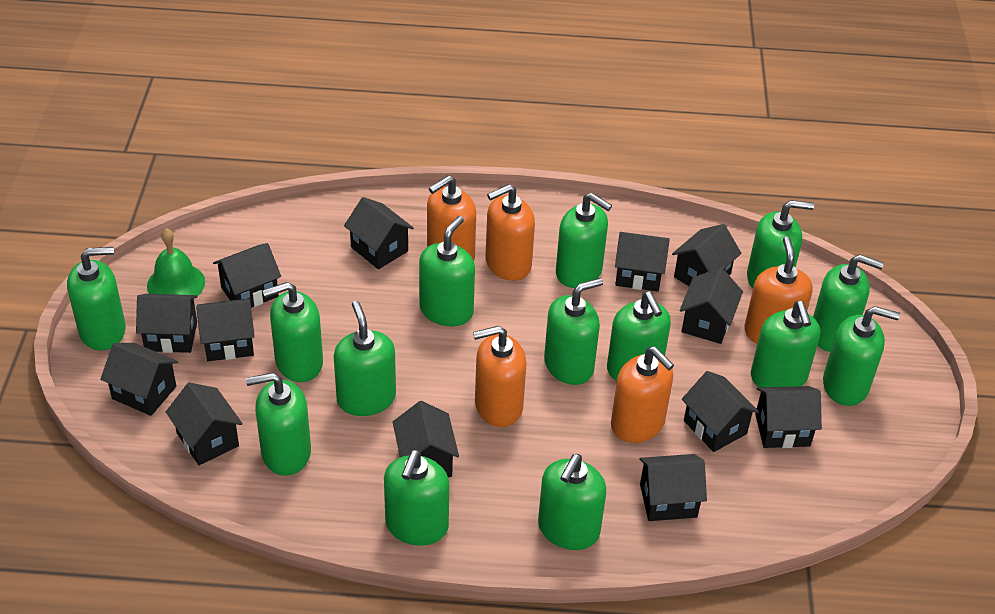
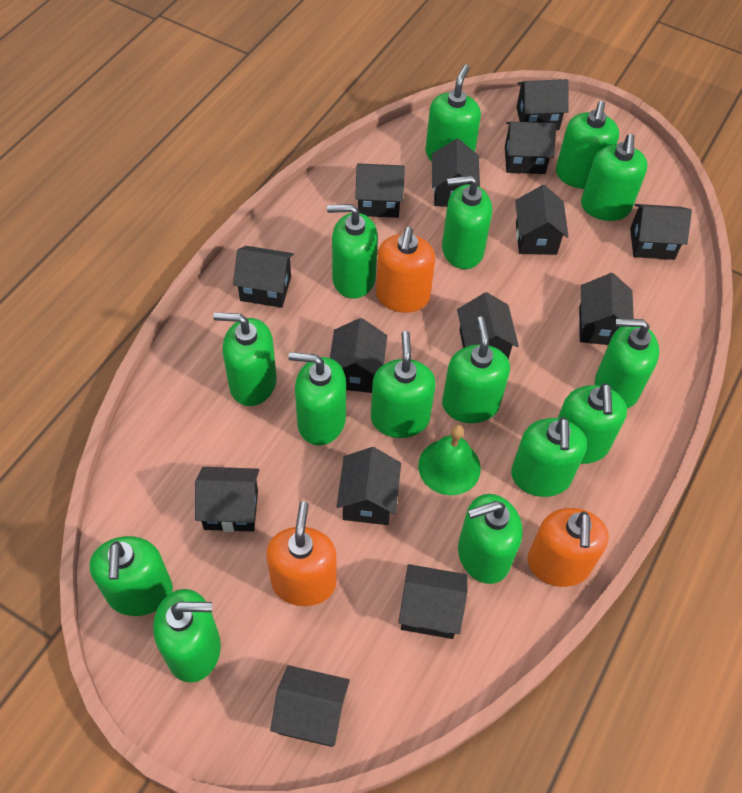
black house: 13 -> 14
green soap dispenser: 14 -> 15
orange soap dispenser: 5 -> 3

